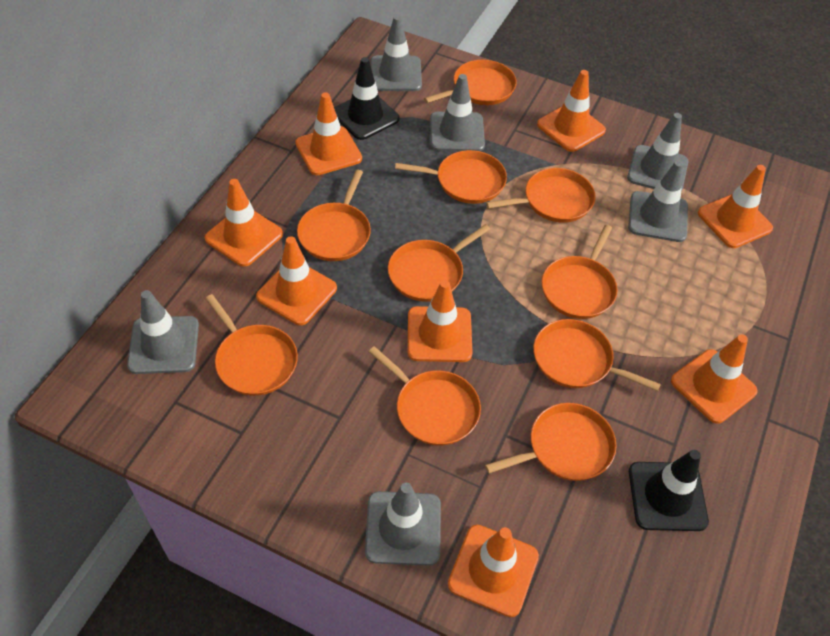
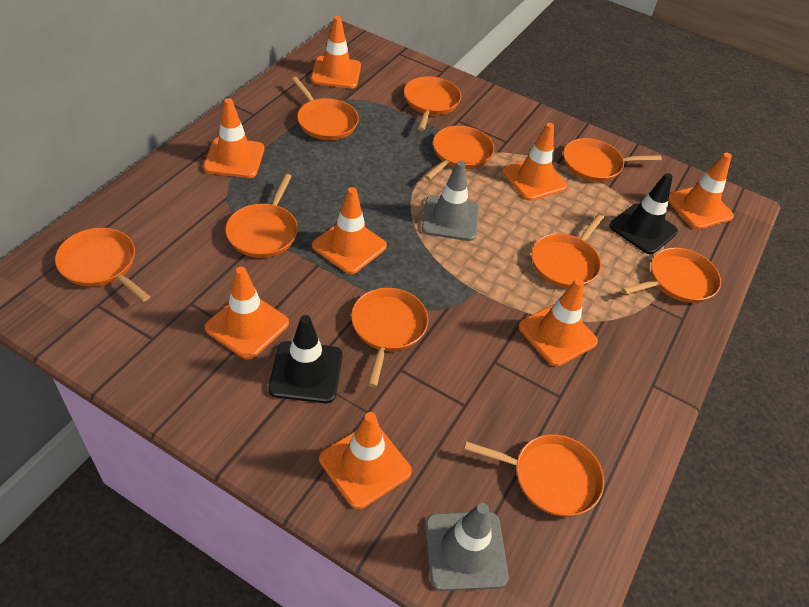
grey traffic cone: 6 -> 2

